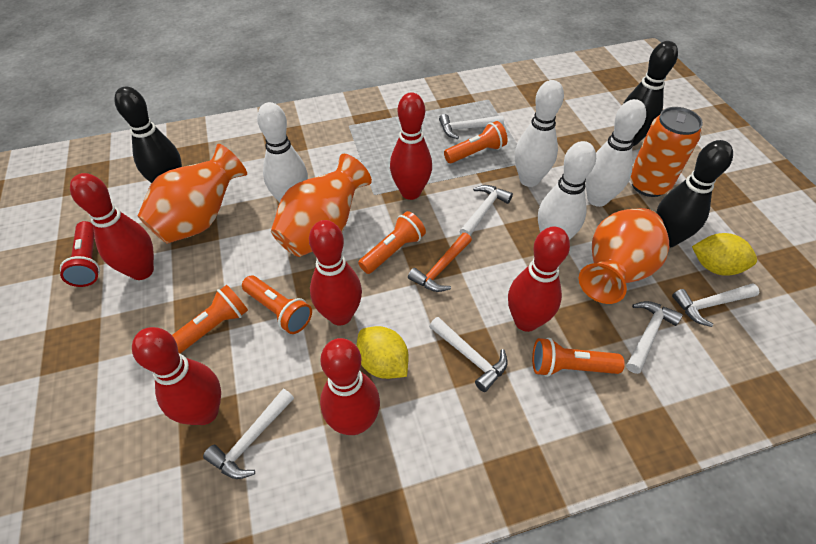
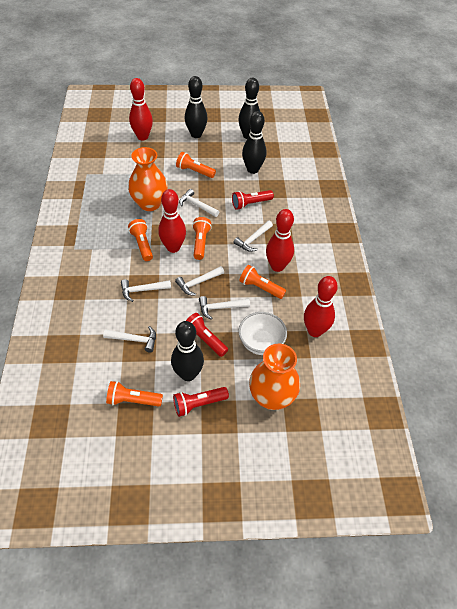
black bowling pin: 3 -> 4
orange can: 1 -> 0
orange hammer: 1 -> 0
orange vase: 3 -> 2
red bowling pin: 6 -> 4
red flashlight: 1 -> 3
white bowl: 0 -> 1
white bowling pin: 4 -> 0
yellow lemon: 2 -> 0

